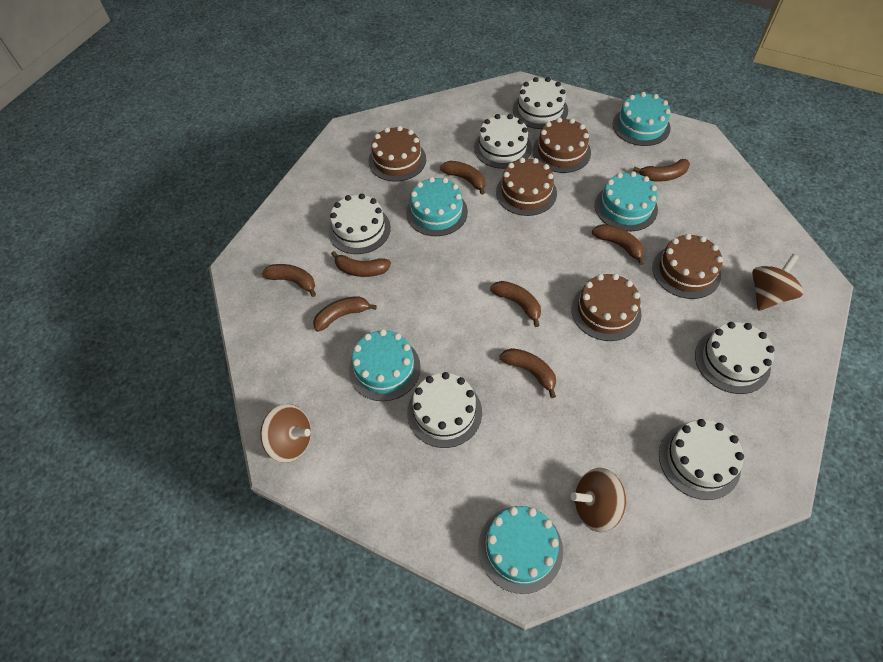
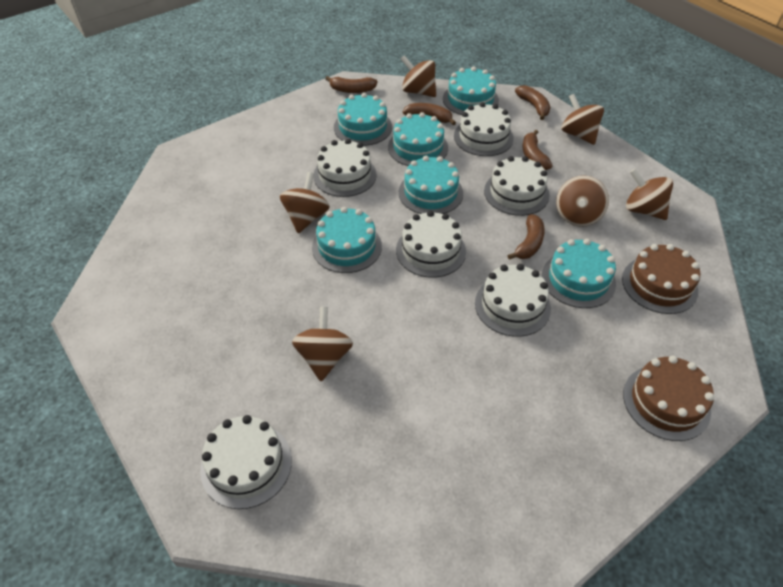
brown banana: 8 -> 5
brown cake: 5 -> 2
brown spinning top: 3 -> 6
turquoise cake: 5 -> 6

